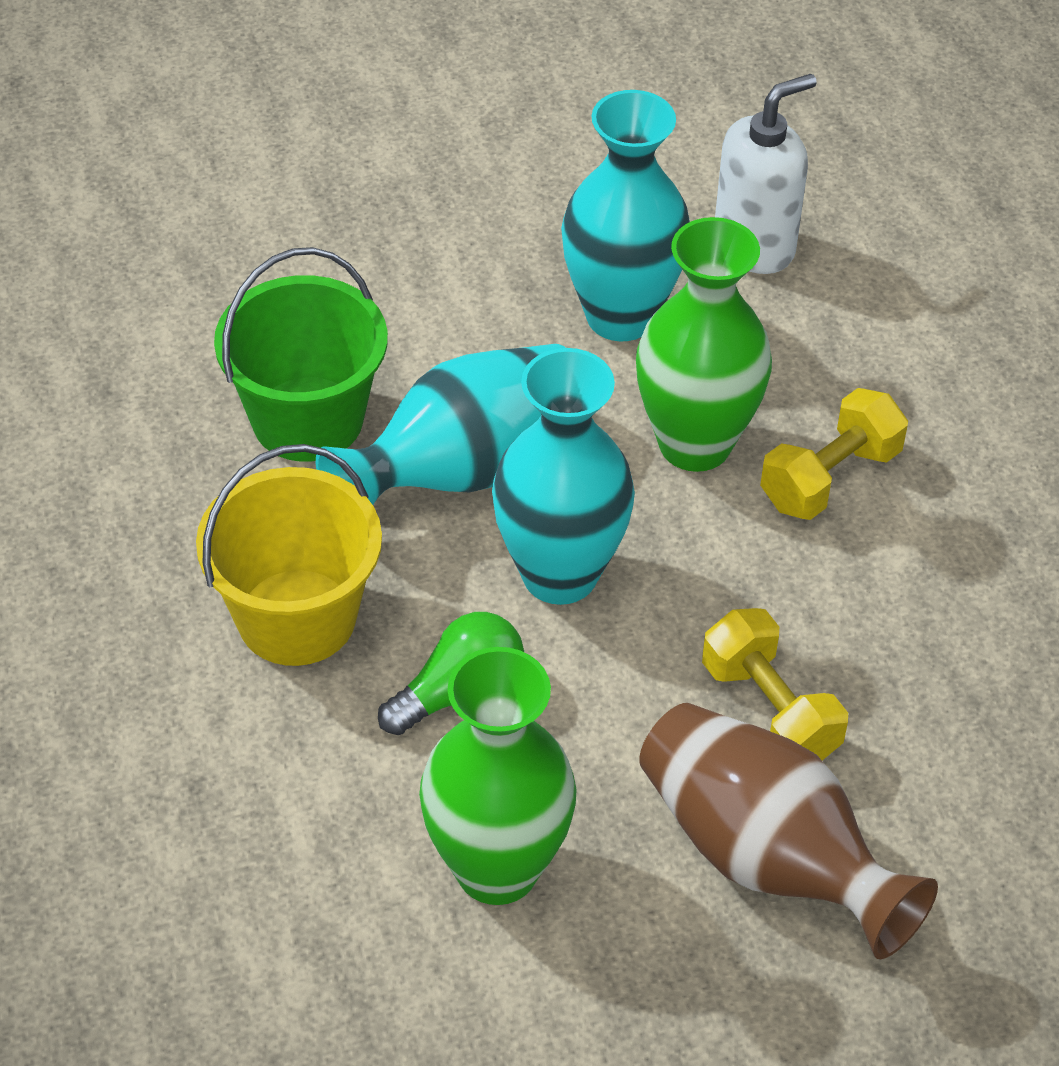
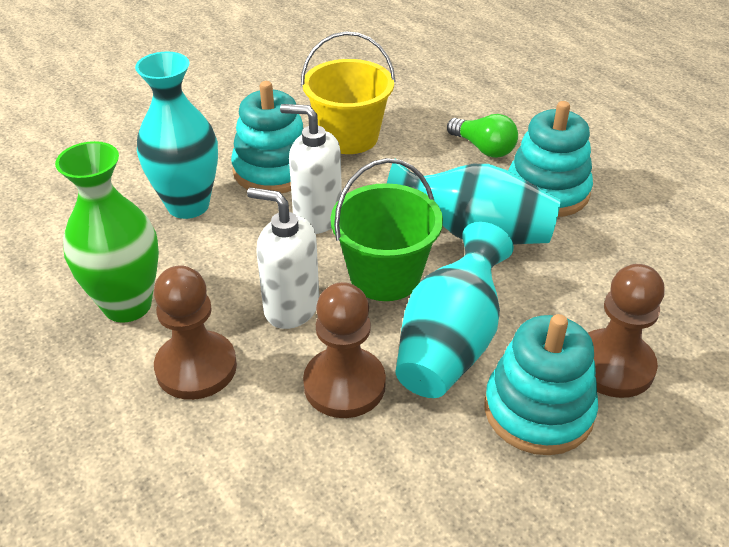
brown pawn: 0 -> 3
brown vase: 1 -> 0
green vase: 2 -> 1
turquoise stacking toy: 0 -> 3
white soap dispenser: 1 -> 2
yellow dumbbell: 2 -> 0

